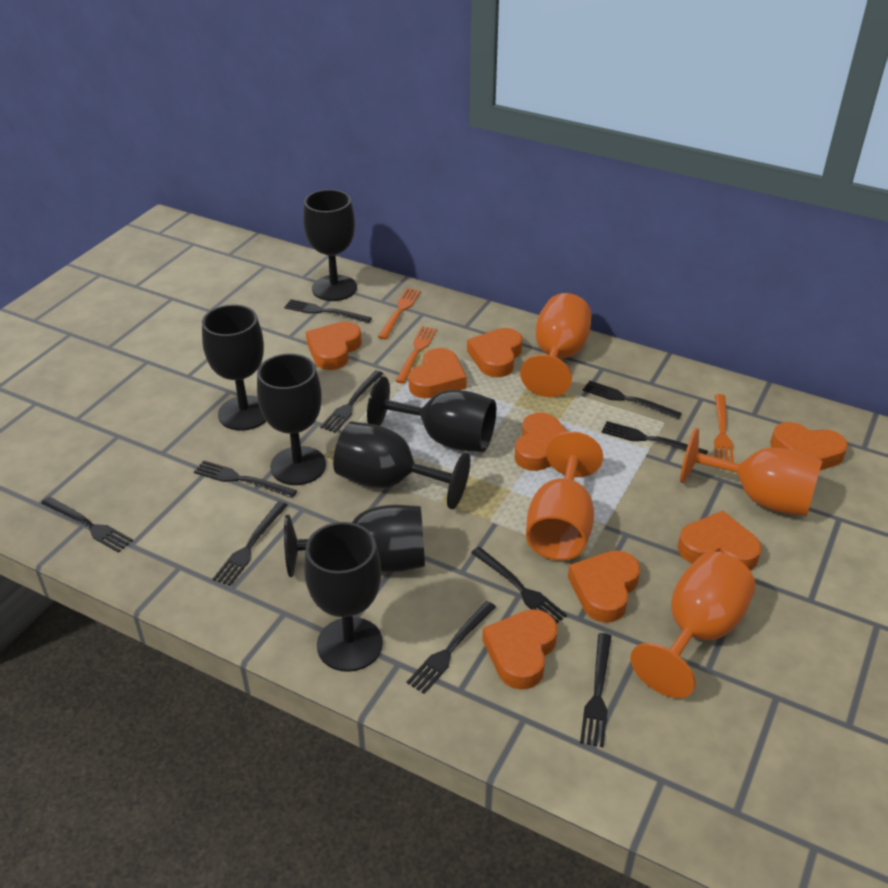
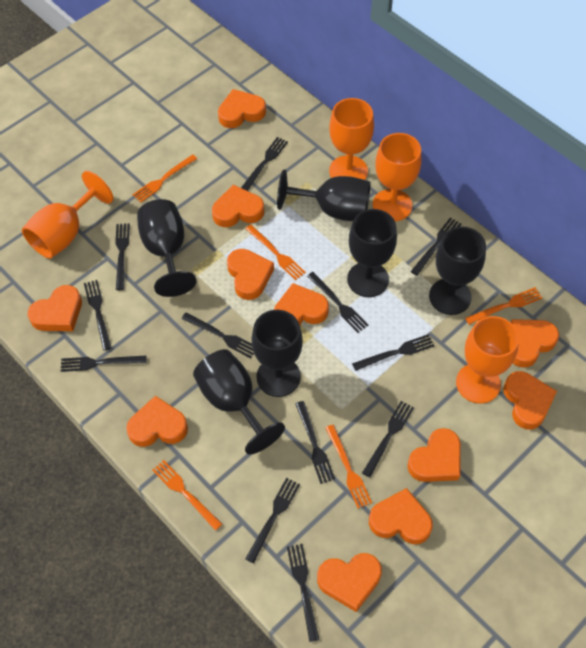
black fork: 10 -> 12
black goblet: 7 -> 6
orange fork: 3 -> 5
orange heart: 8 -> 11

